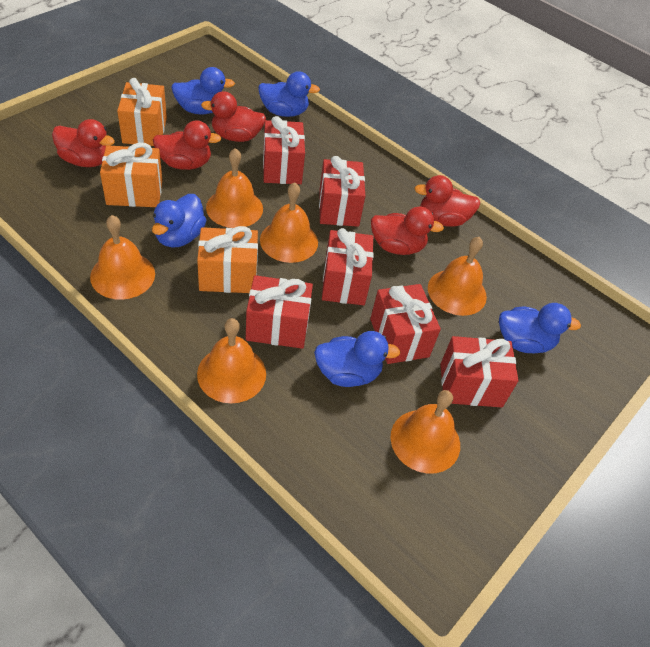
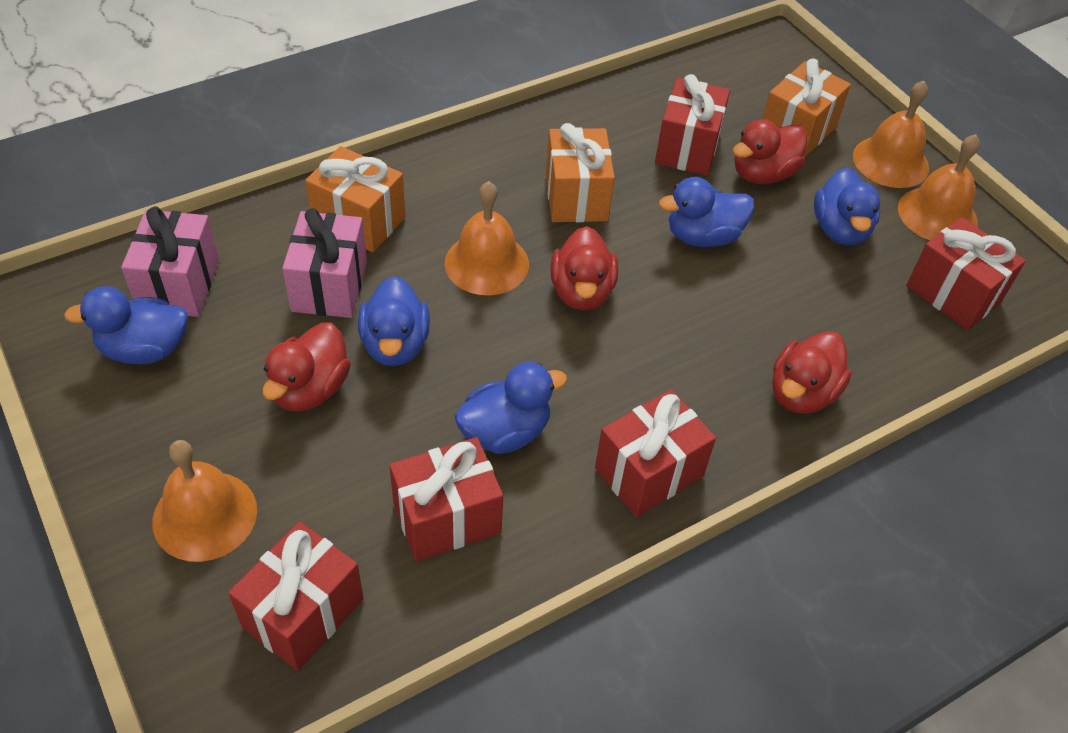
orange bell: 6 -> 4
pink gift: 0 -> 2
red duck: 5 -> 4
red gift: 6 -> 5

